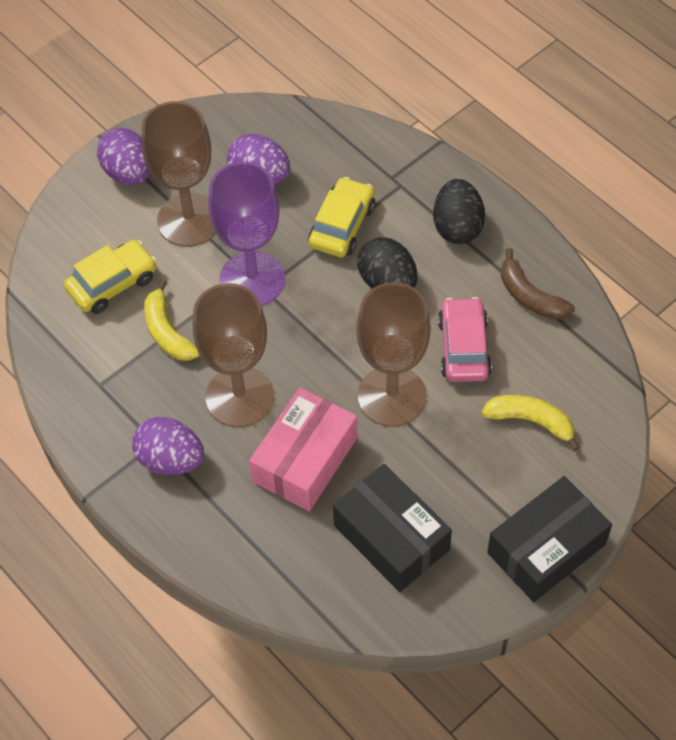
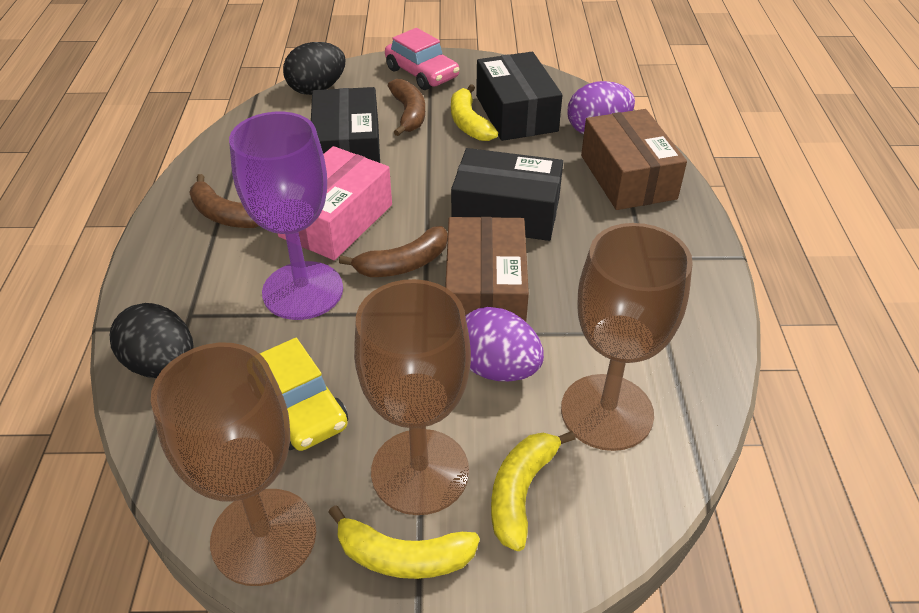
black box: 2 -> 3
brown banana: 1 -> 3
brown box: 0 -> 2
purple egg: 3 -> 2
yellow banana: 2 -> 3
yellow car: 2 -> 1

